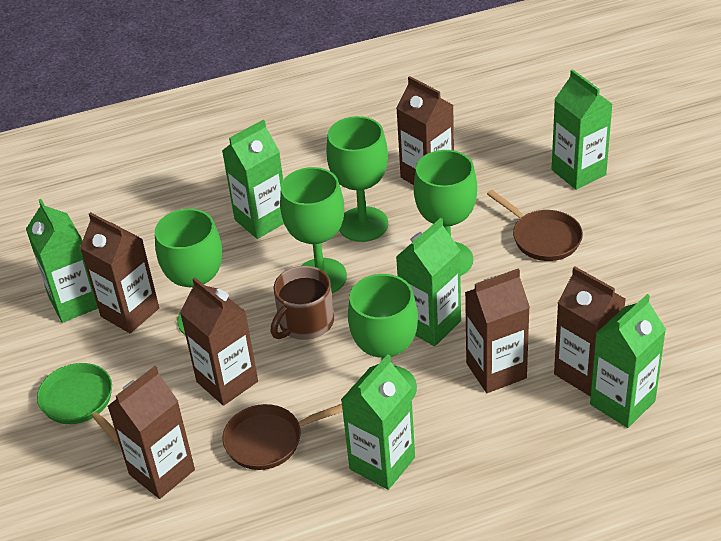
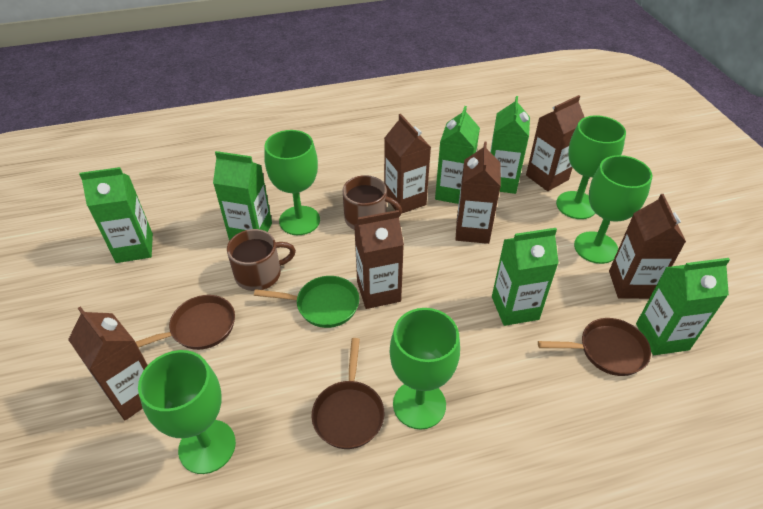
brown mug: 1 -> 2
brown pan: 2 -> 3

